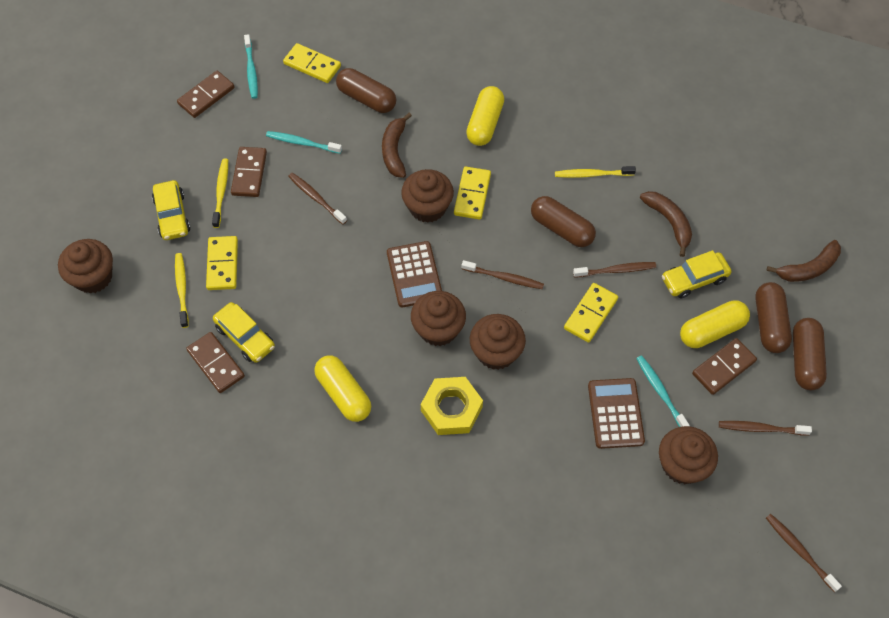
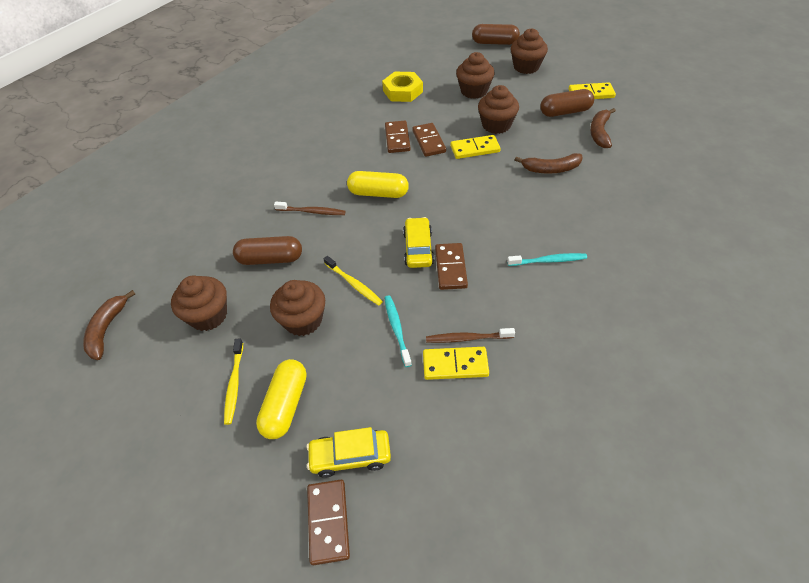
brown calculator: 2 -> 0
brown capsule: 4 -> 3
brown toothbrush: 5 -> 2
turquoise toothbrush: 3 -> 2
yellow capsule: 3 -> 2
yellow car: 3 -> 2
yellow domino: 4 -> 3
yellow toothbrush: 3 -> 2

